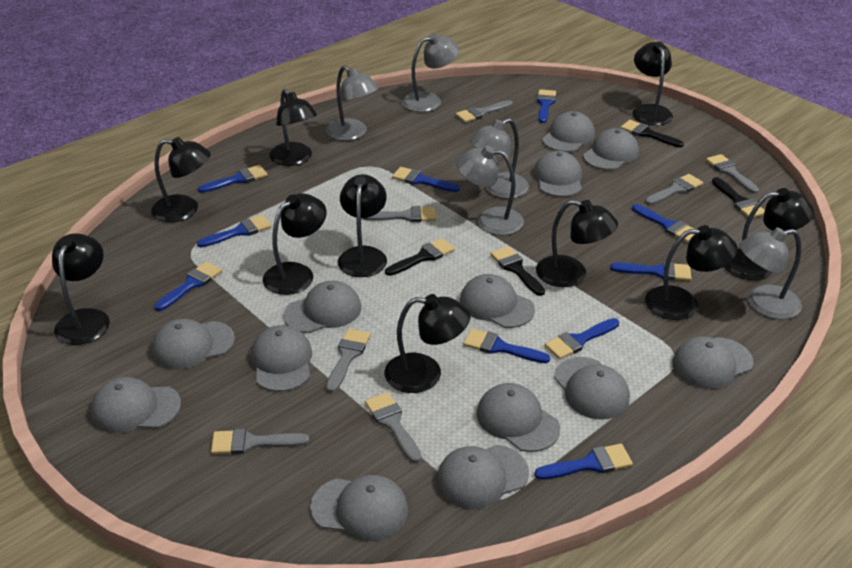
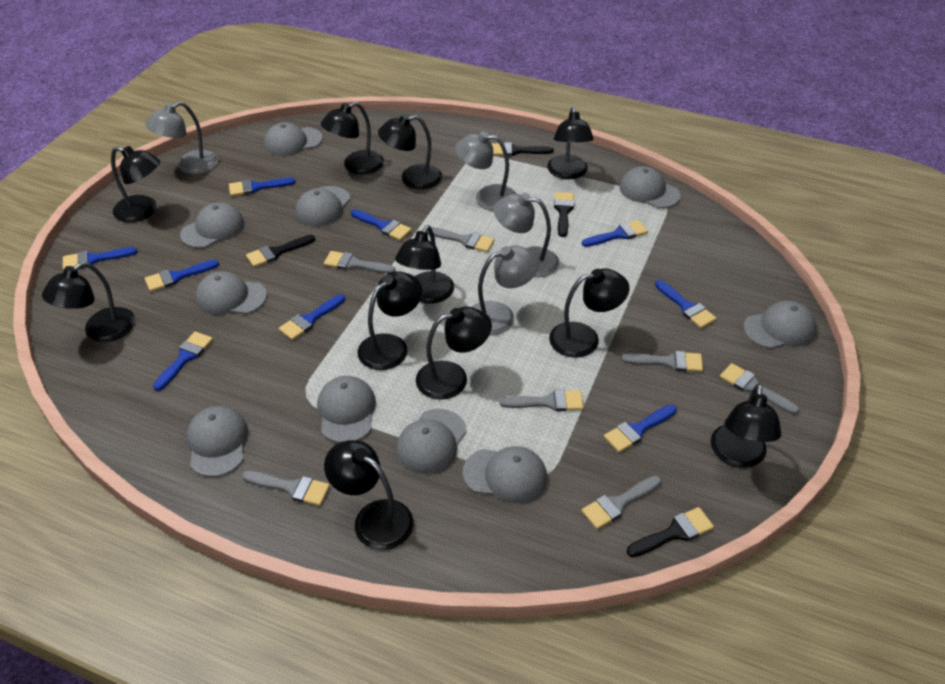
black lamp: 10 -> 11
blue brush: 10 -> 9
grey cap: 13 -> 10
grey lamp: 5 -> 4

